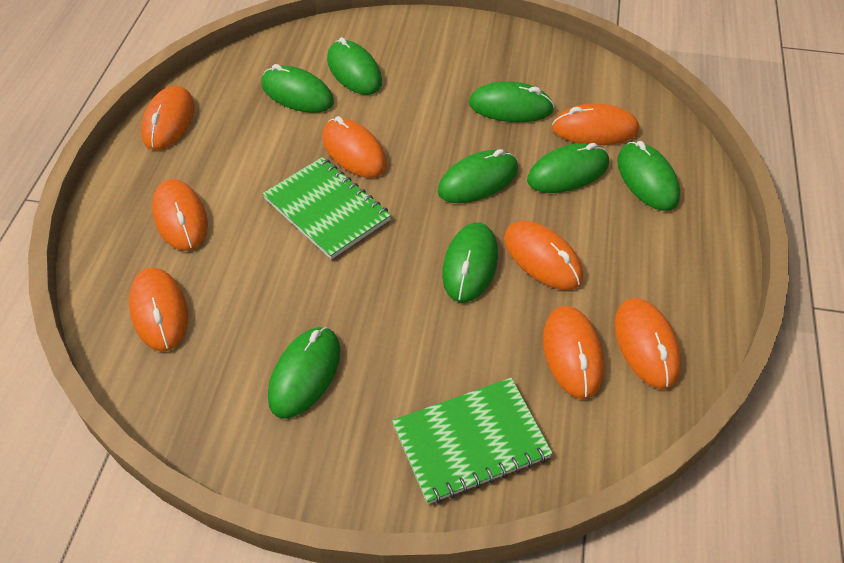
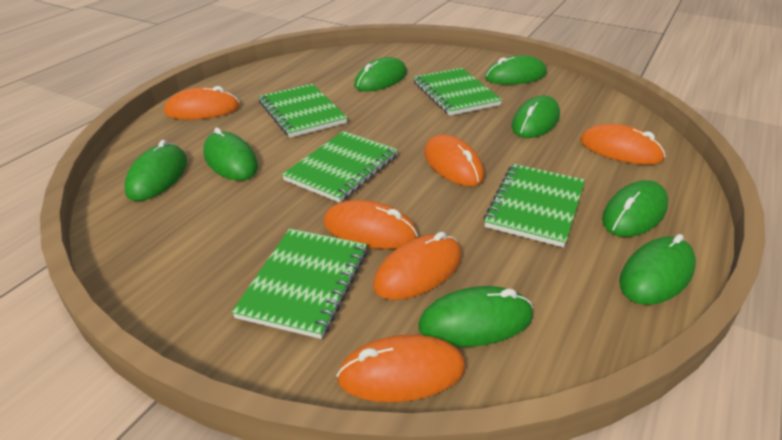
green notebook: 2 -> 5
orange mouse: 8 -> 6

